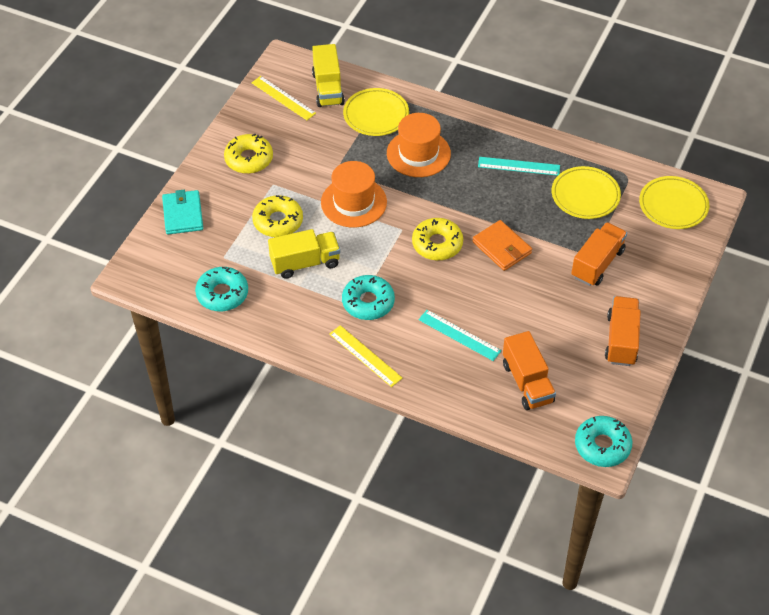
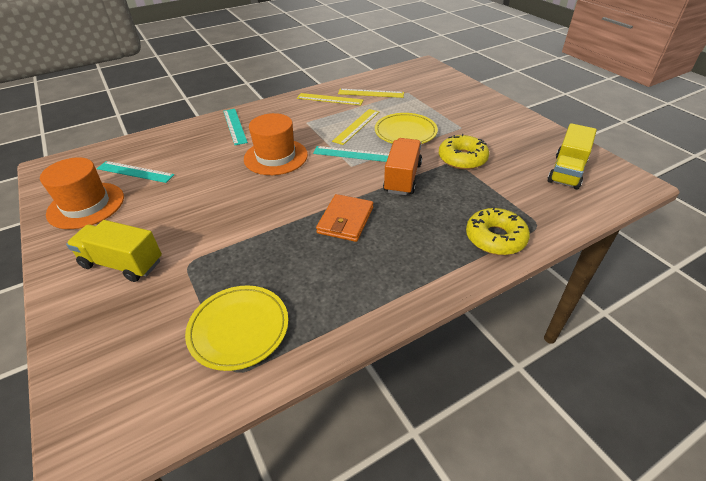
orange truck: 3 -> 1
turquoise donut: 3 -> 0
turquoise ruler: 2 -> 3
turquoise wallet: 1 -> 0
yellow donut: 3 -> 2
yellow plate: 3 -> 2
yellow ruler: 2 -> 3

